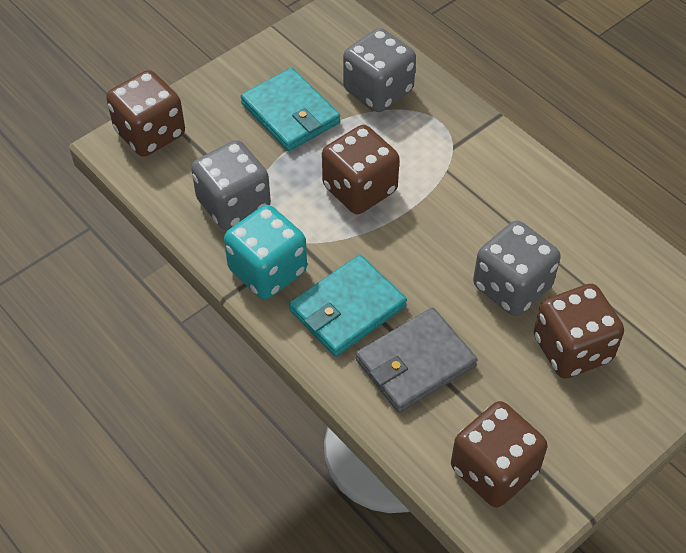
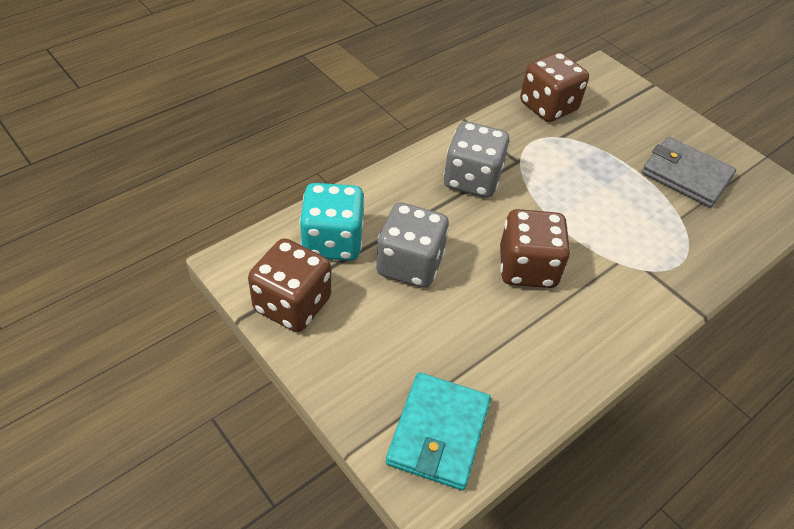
brown dice: 4 -> 3
grey dice: 3 -> 2
turquoise wallet: 2 -> 1

